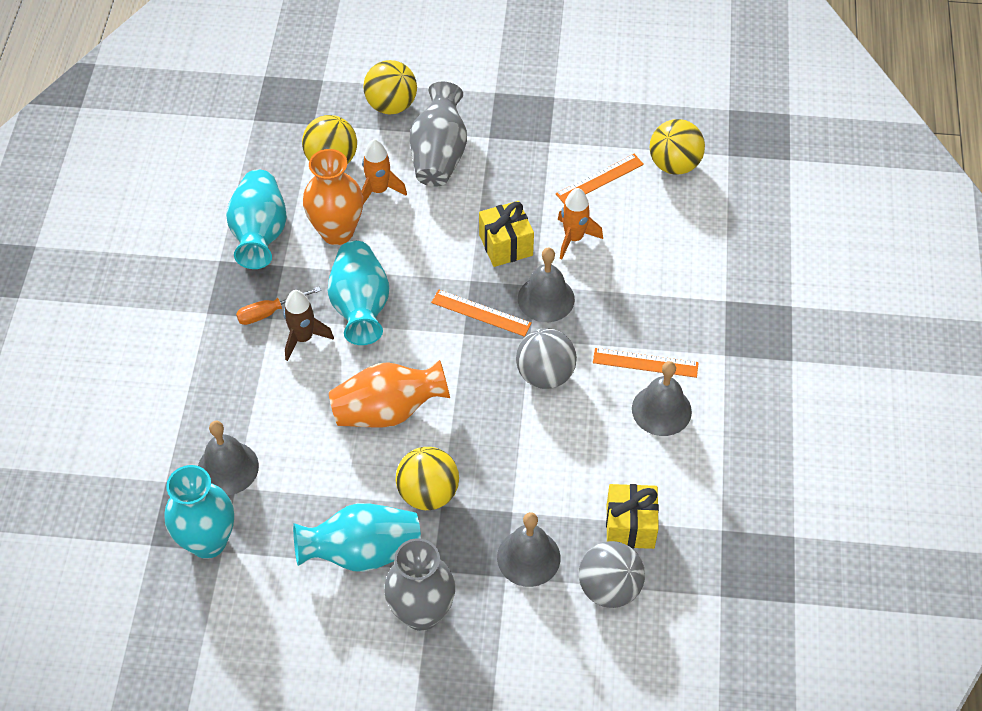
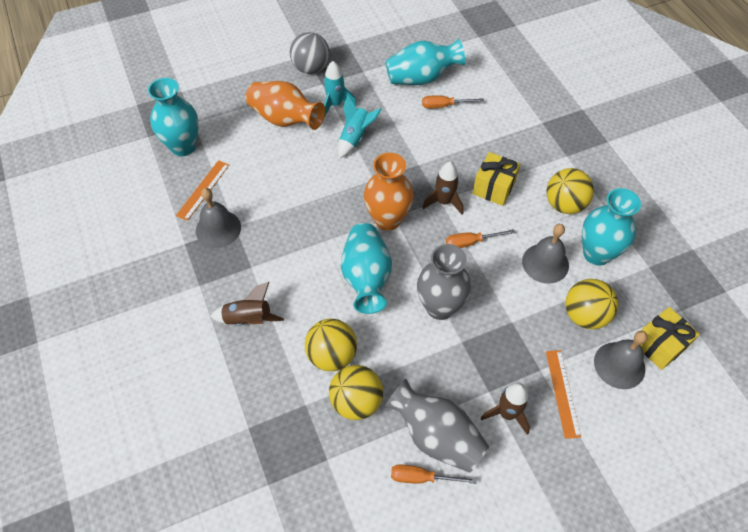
brown rocket: 1 -> 3
grey ball: 2 -> 1
grey bell: 4 -> 3
orange rocket: 2 -> 0
orange ruler: 3 -> 2
orange screwdriver: 1 -> 3
turquoise rocket: 0 -> 2

